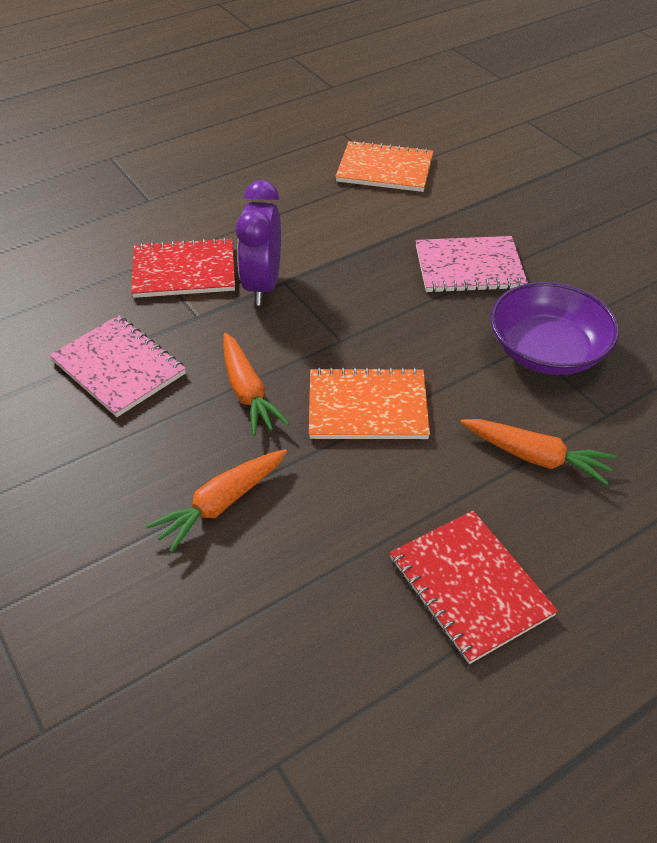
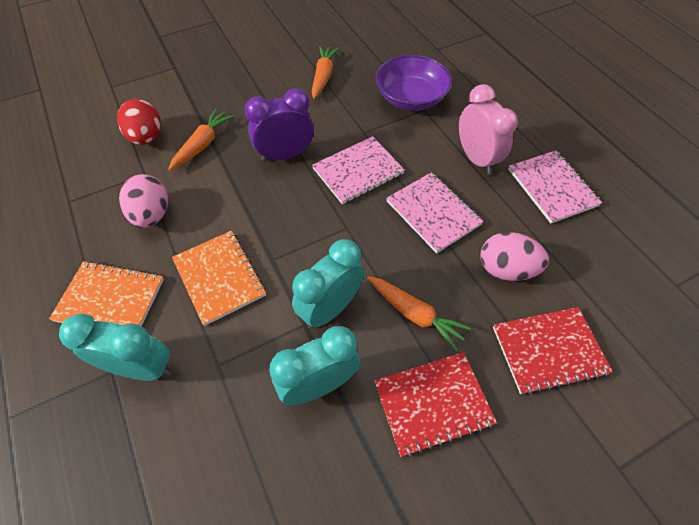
pink clock: 0 -> 1
pink egg: 0 -> 2
pink notebook: 2 -> 3
red egg: 0 -> 1
turquoise clock: 0 -> 3

